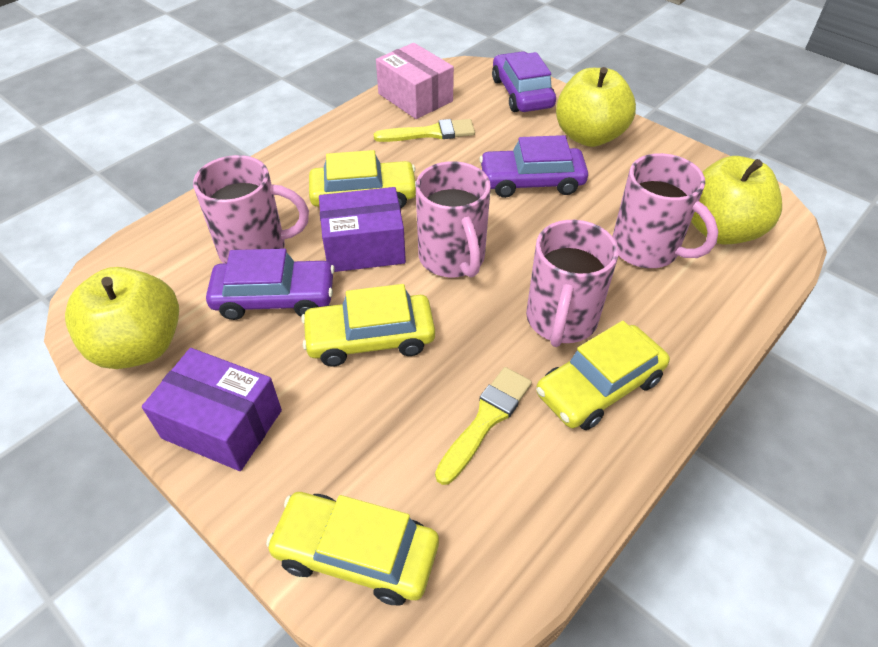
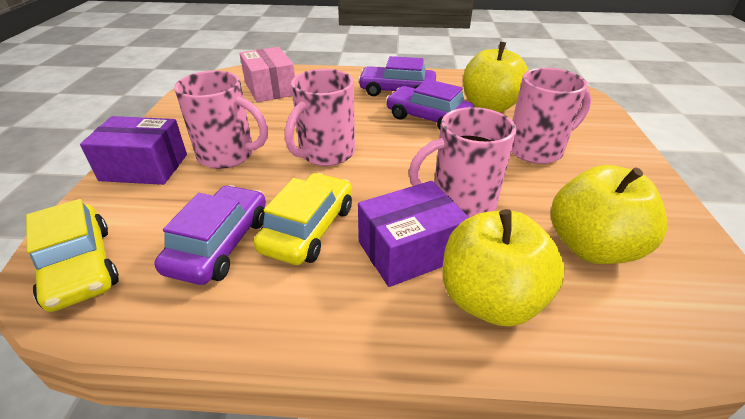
yellow brush: 2 -> 0
yellow car: 4 -> 2

